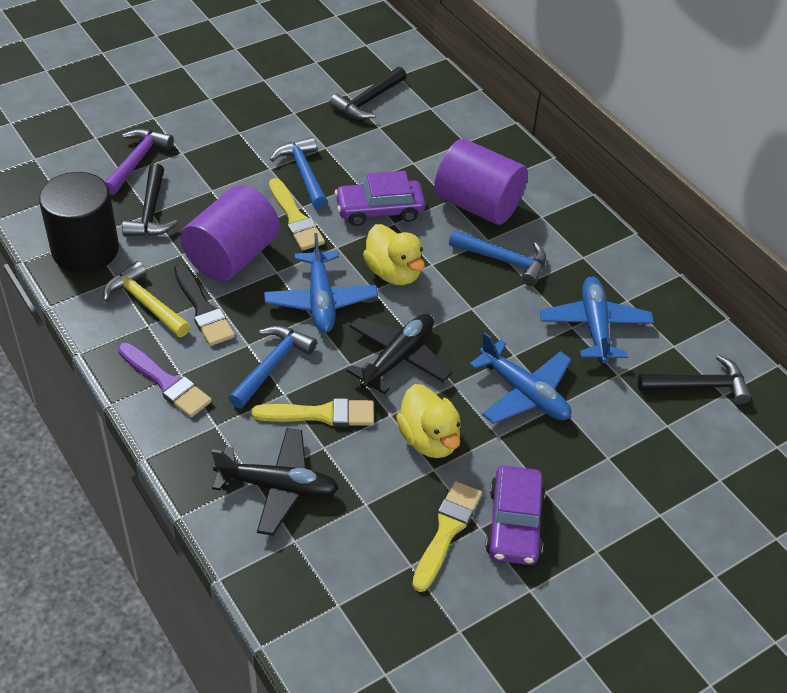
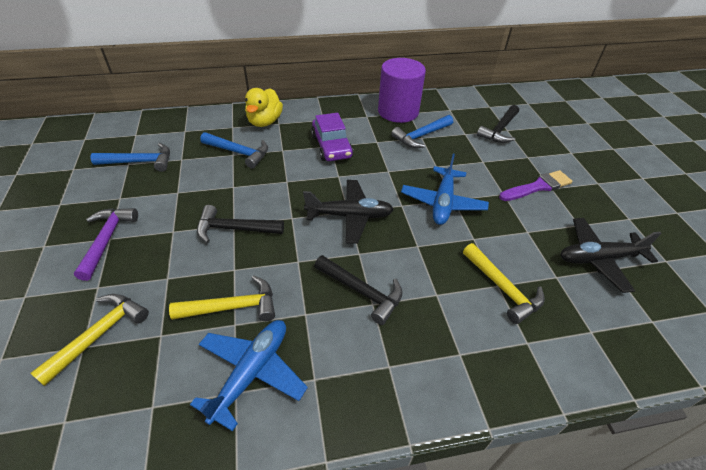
black brush: 1 -> 0
black cylinder: 1 -> 0
blue plane: 3 -> 2
purple car: 2 -> 1
purple cylinder: 2 -> 1
yellow brush: 3 -> 0
yellow duck: 2 -> 1
yellow hammer: 1 -> 3

